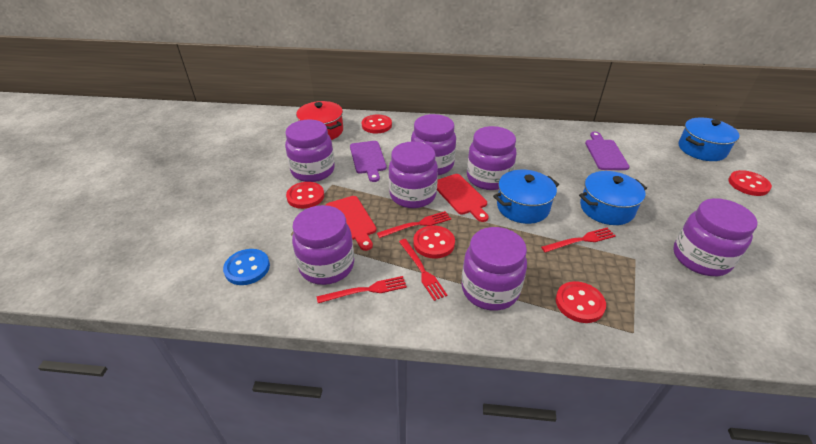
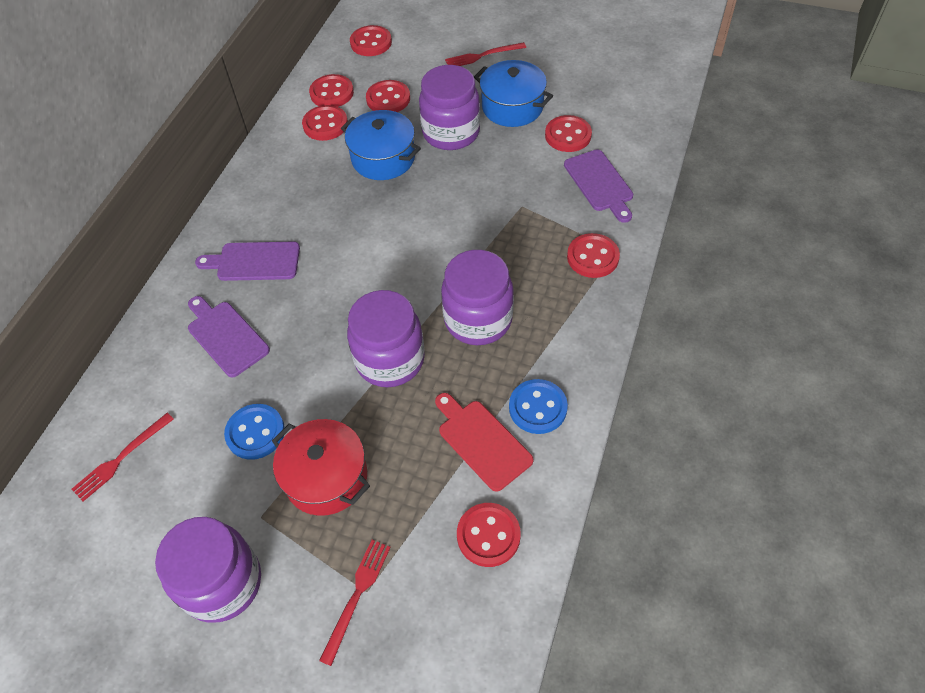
blue button: 1 -> 2
blue pot: 3 -> 2
purple cutting board: 2 -> 3
purple jar: 7 -> 4
red button: 5 -> 7
red cutting board: 2 -> 1
red fork: 4 -> 3

